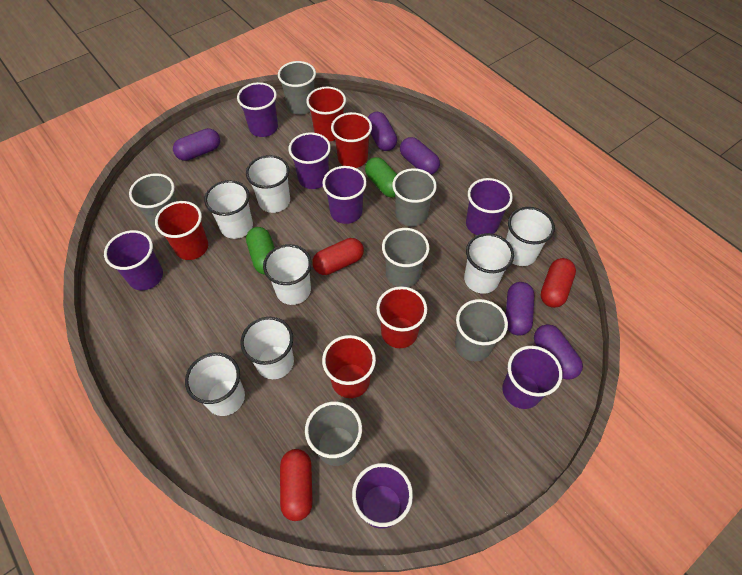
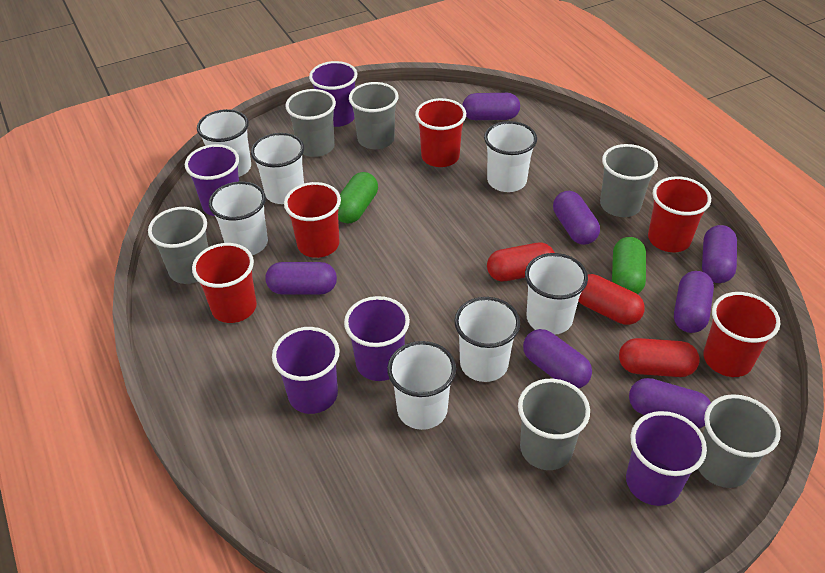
purple capsule: 5 -> 7
purple cup: 7 -> 5

